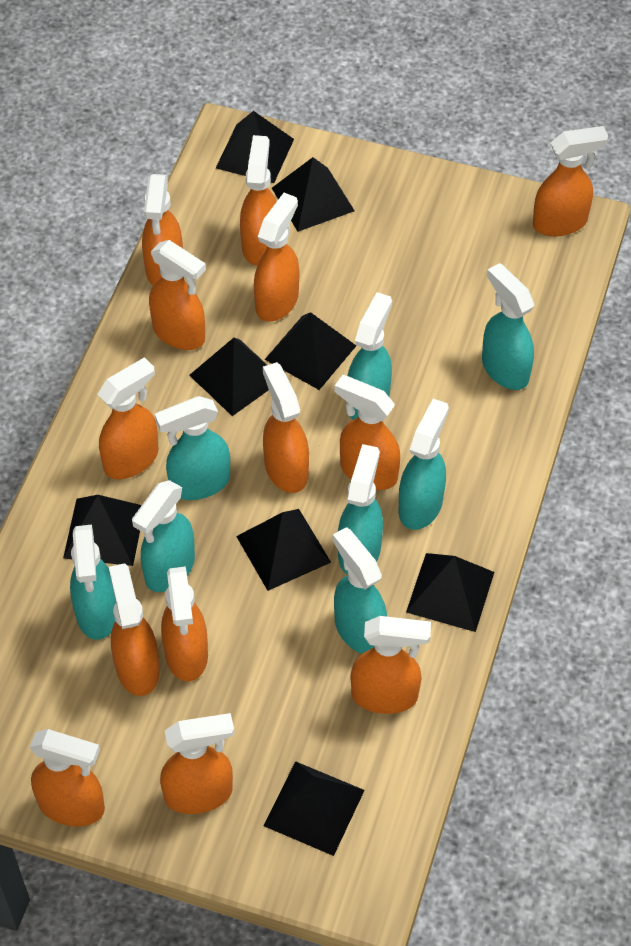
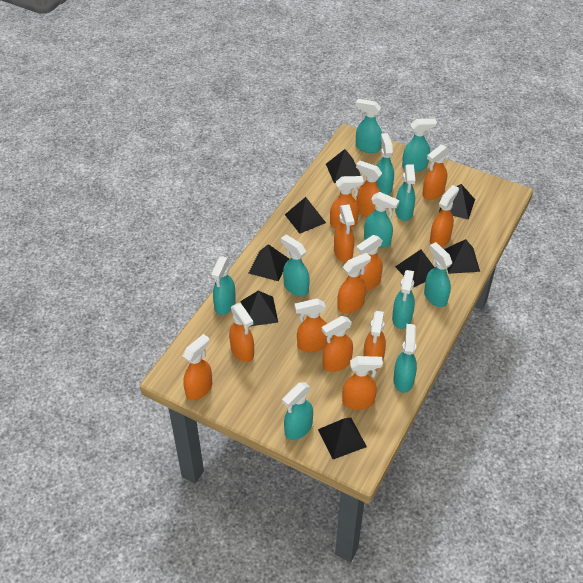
turquoise spray bottle: 8 -> 11

